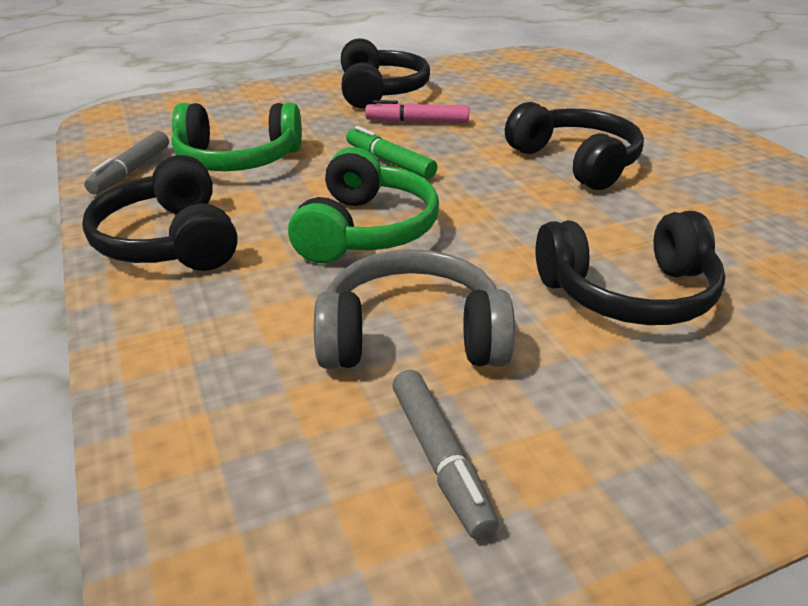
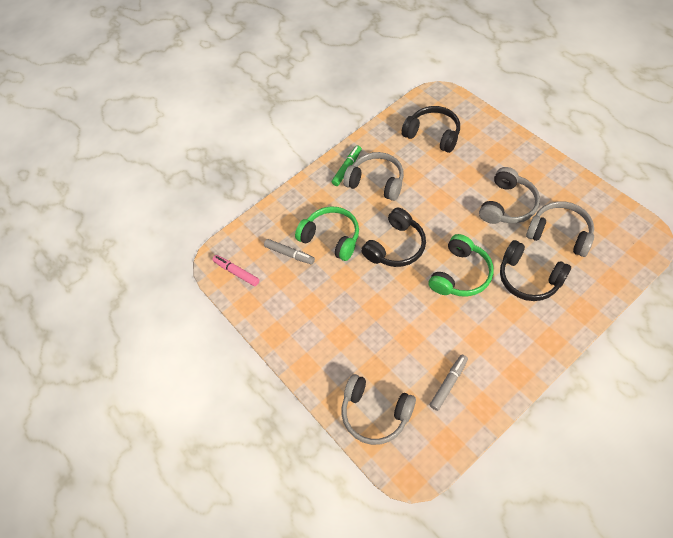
black headphones: 4 -> 3
grey headphones: 1 -> 4

